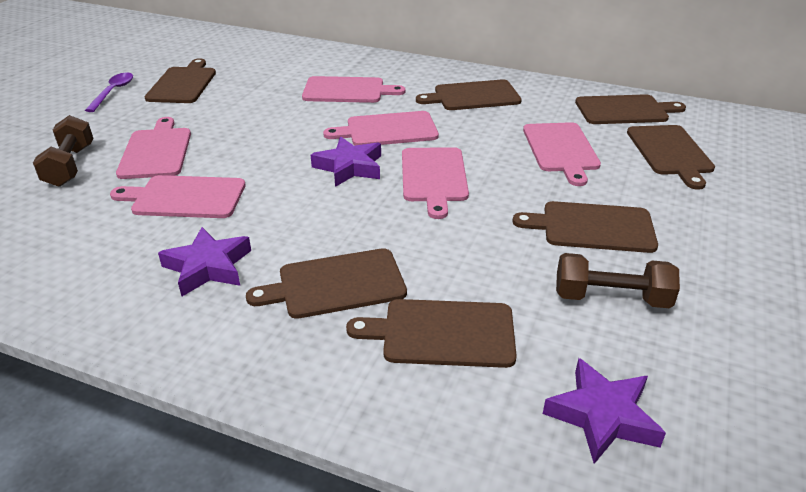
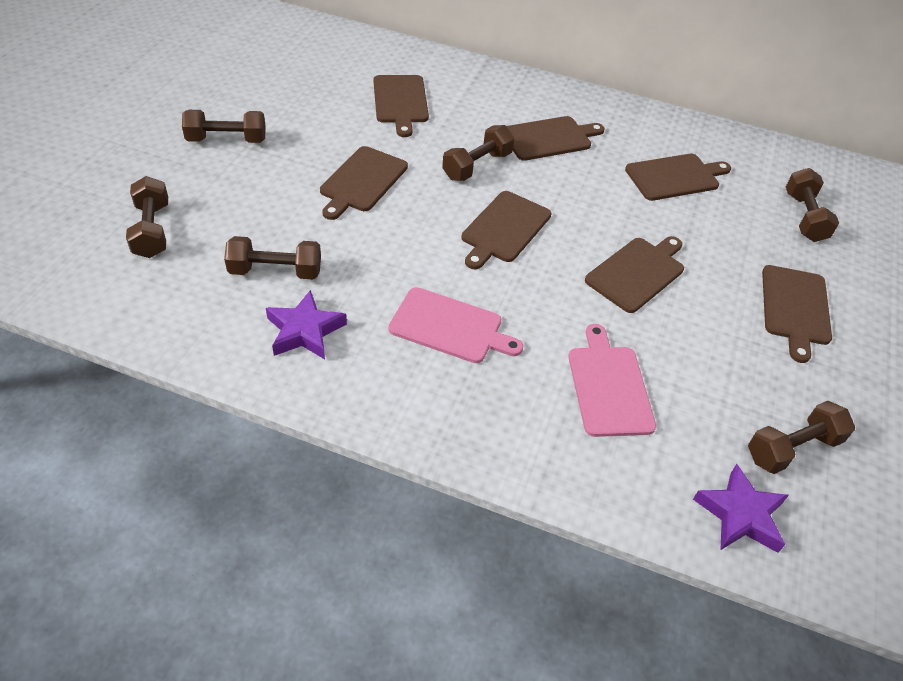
brown dumbbell: 2 -> 6
pink cutting board: 6 -> 2
purple spoon: 1 -> 0
purple star: 3 -> 2

